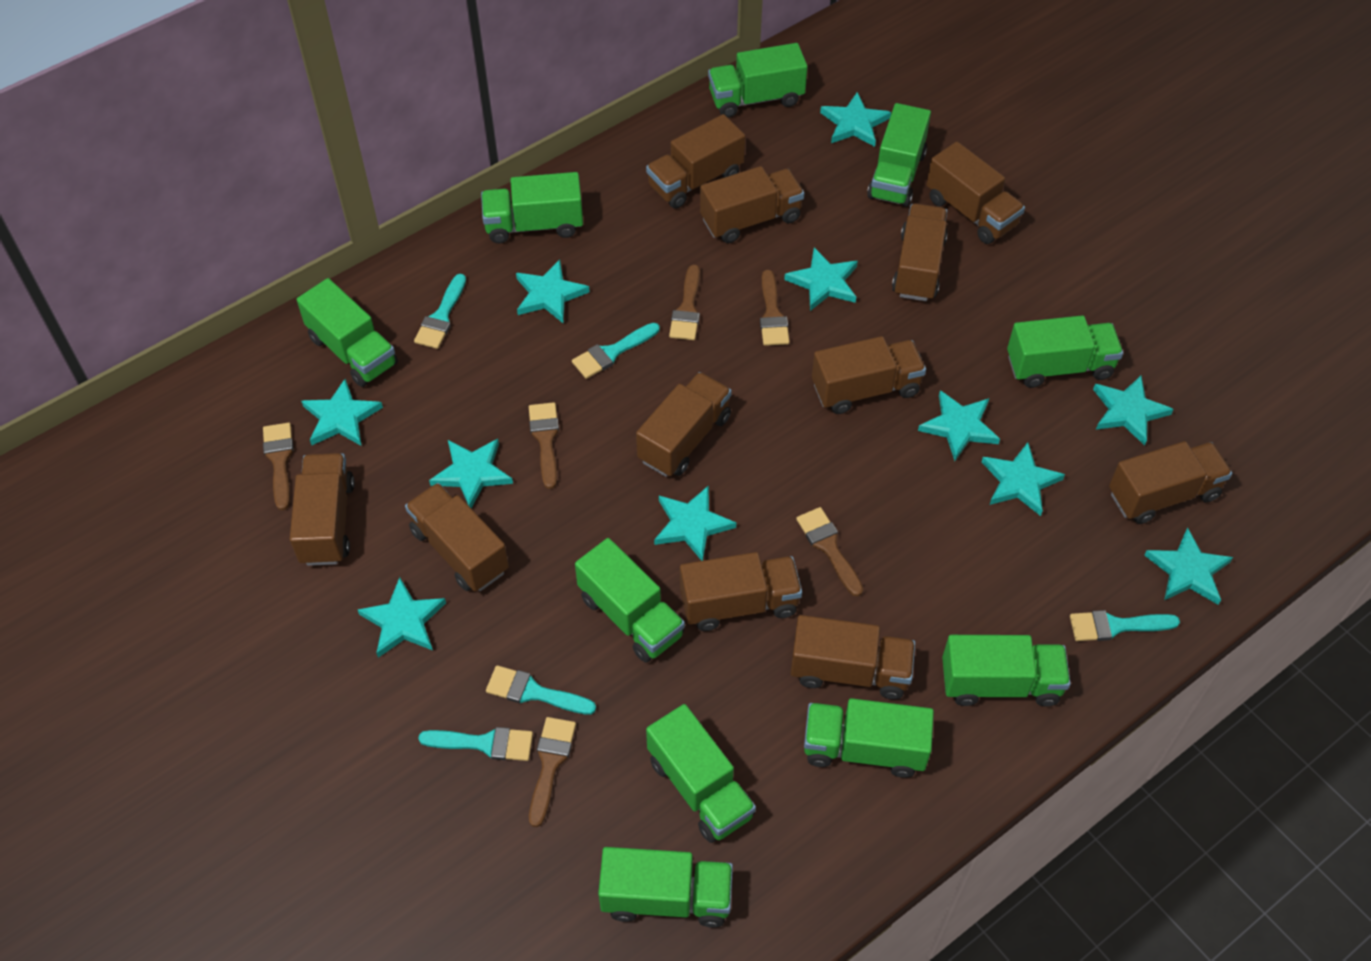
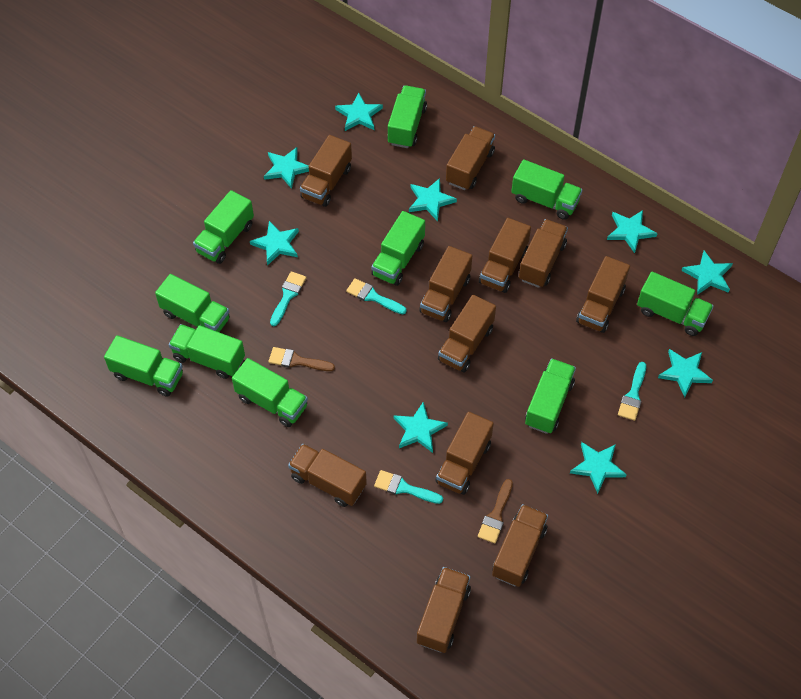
brown brush: 6 -> 2
turquoise brush: 5 -> 4
turquoise star: 11 -> 9

